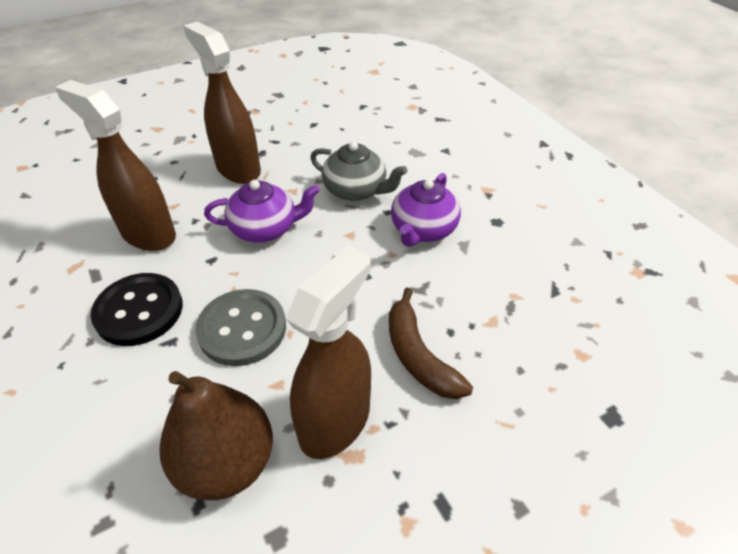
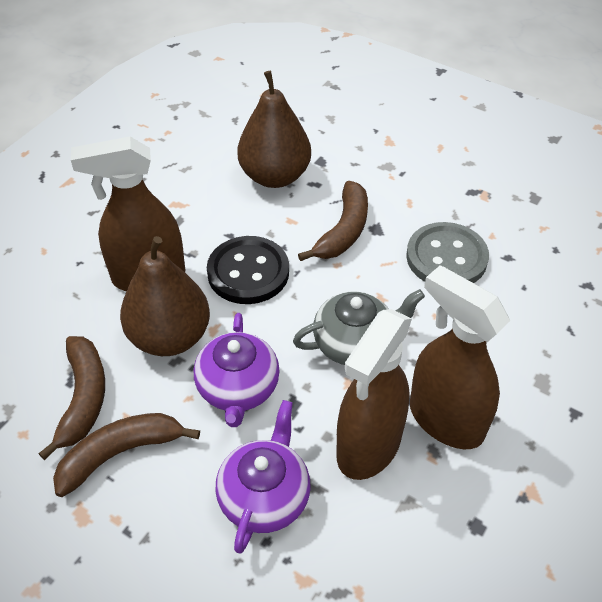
brown banana: 1 -> 3
brown pear: 1 -> 2

